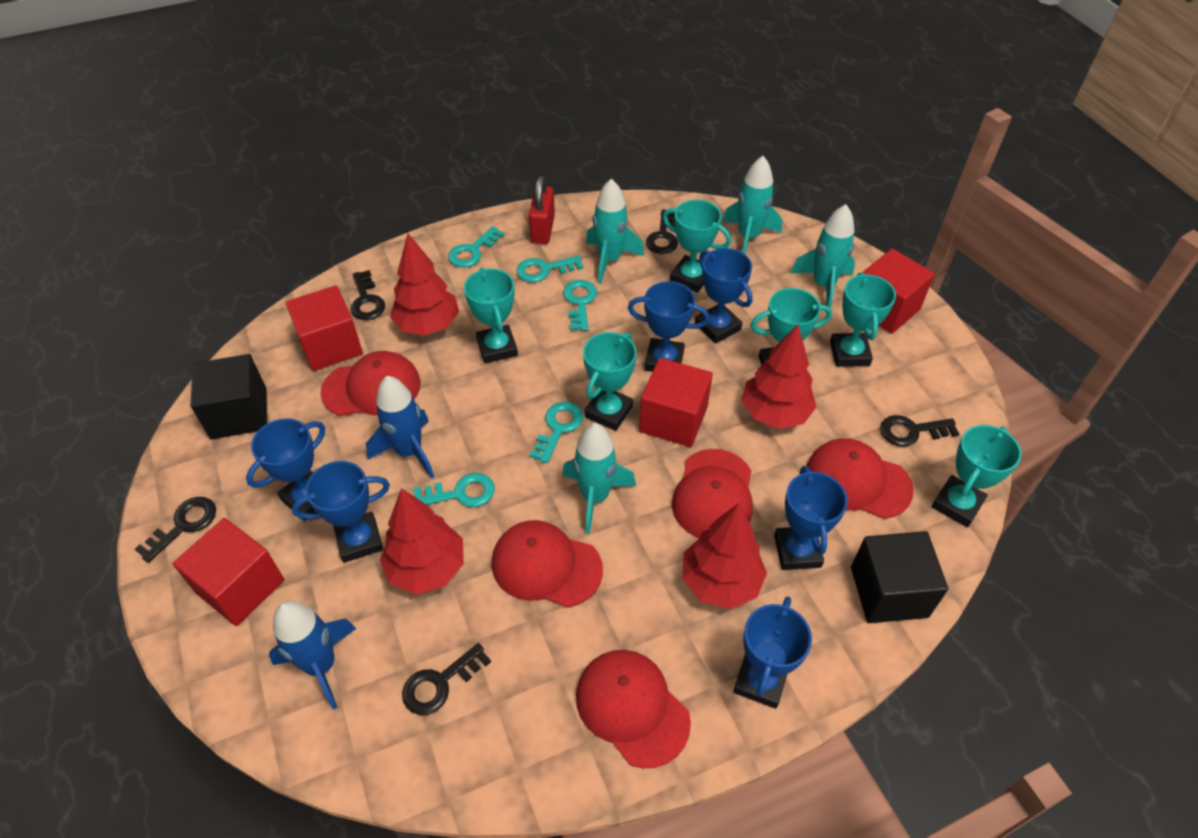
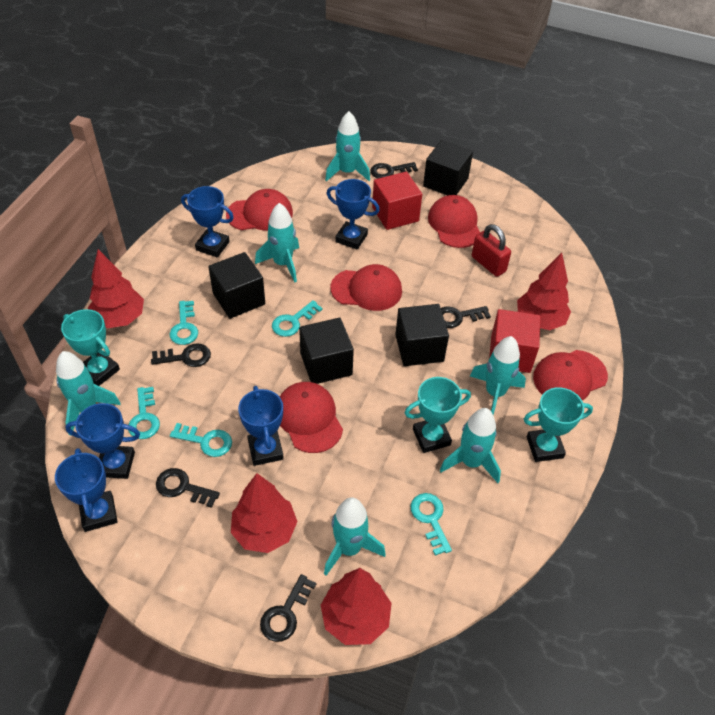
black cube: 2 -> 4
blue rocket: 2 -> 0
blue trophy: 6 -> 5
red cube: 4 -> 2
turquoise rocket: 4 -> 6
turquoise trophy: 6 -> 3

